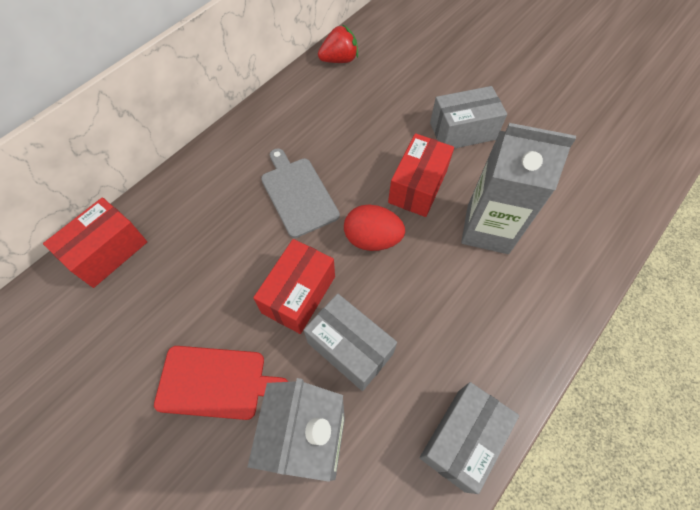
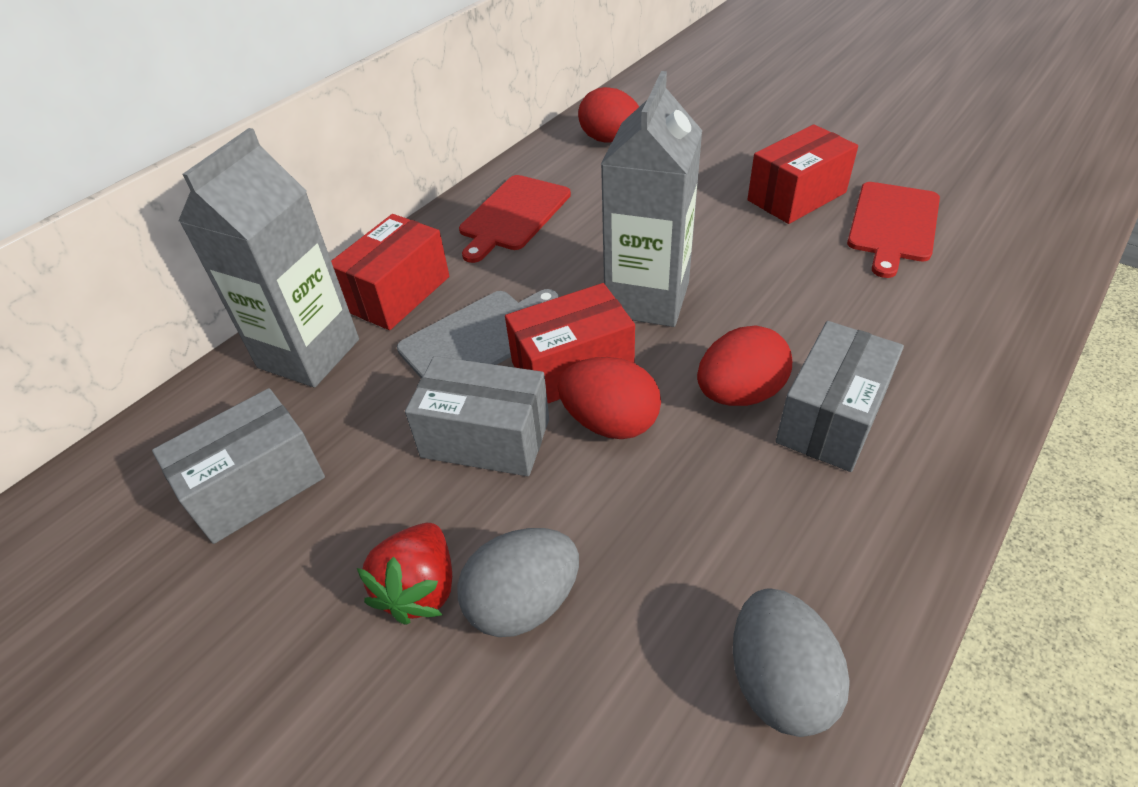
grey egg: 0 -> 2
red cutting board: 1 -> 2
red egg: 1 -> 3

